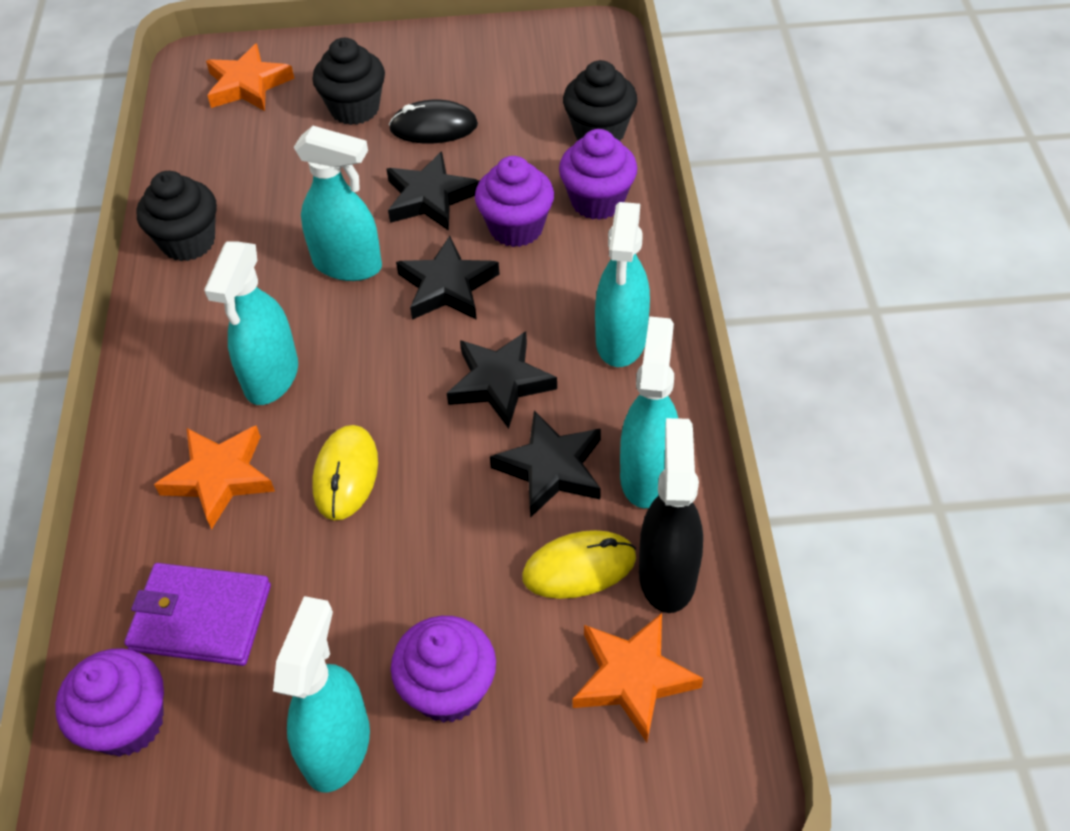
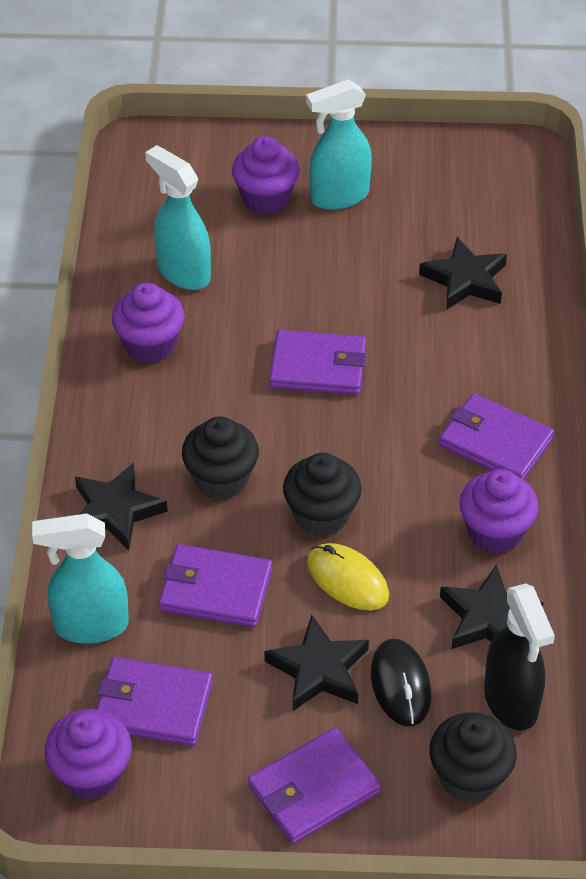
orange star: 3 -> 0
purple wallet: 1 -> 5
turquoise spray bottle: 5 -> 3
yellow mouse: 2 -> 1

